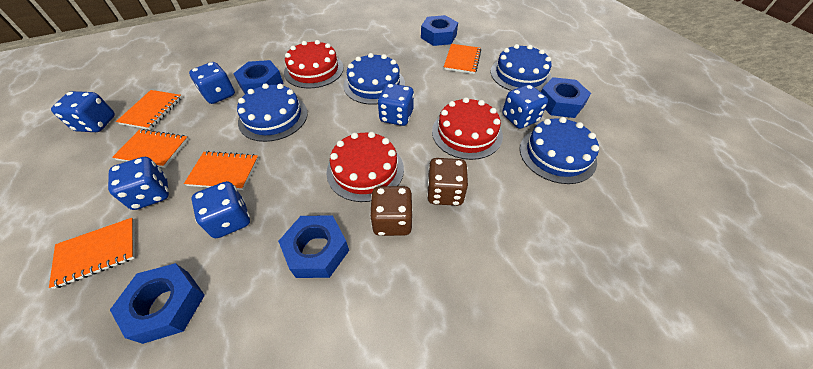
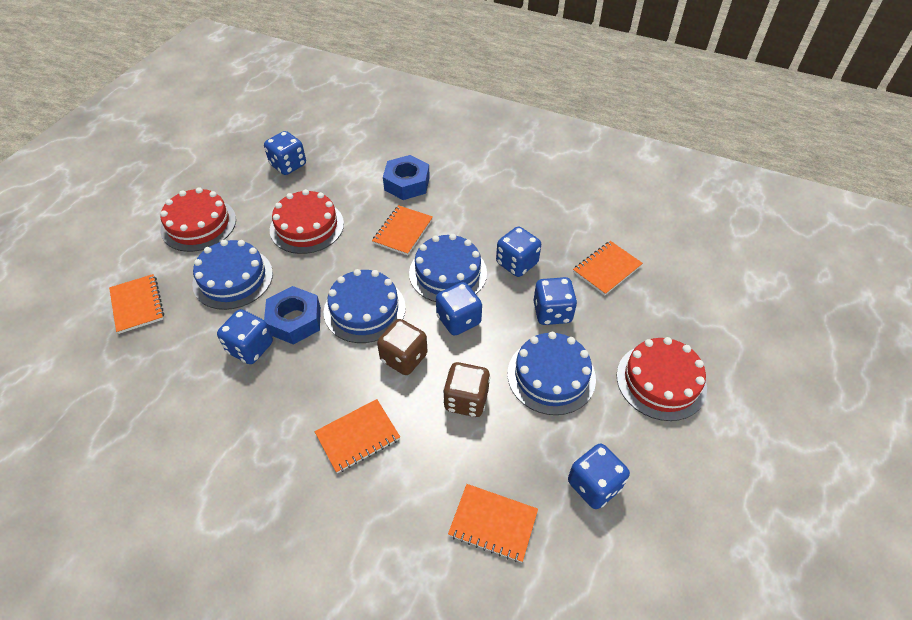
blue nut: 5 -> 2

